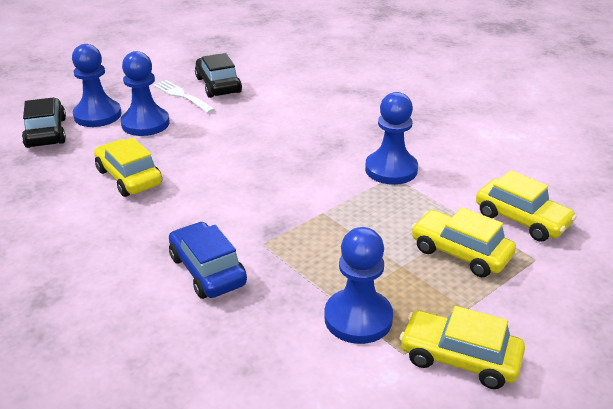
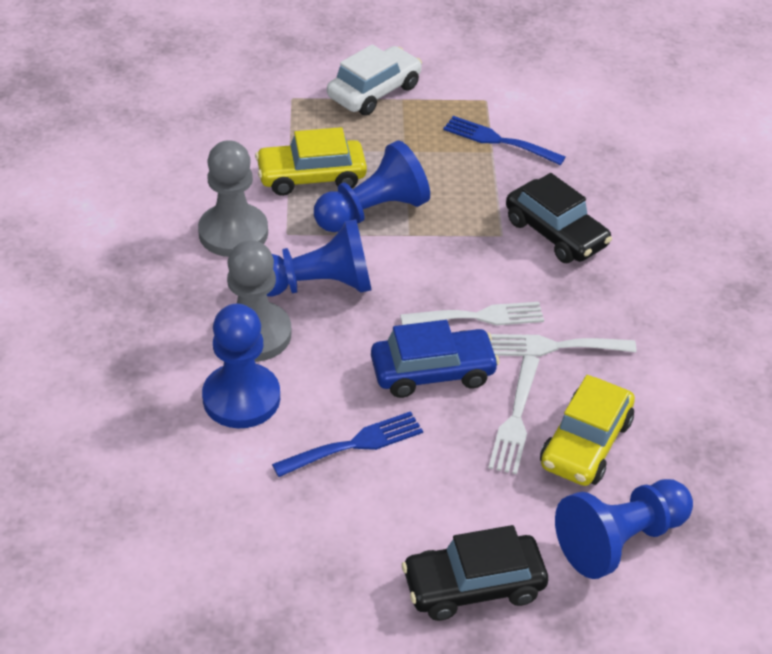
blue fork: 0 -> 2
grey pawn: 0 -> 2
white car: 0 -> 1
white fork: 1 -> 3
yellow car: 4 -> 2

